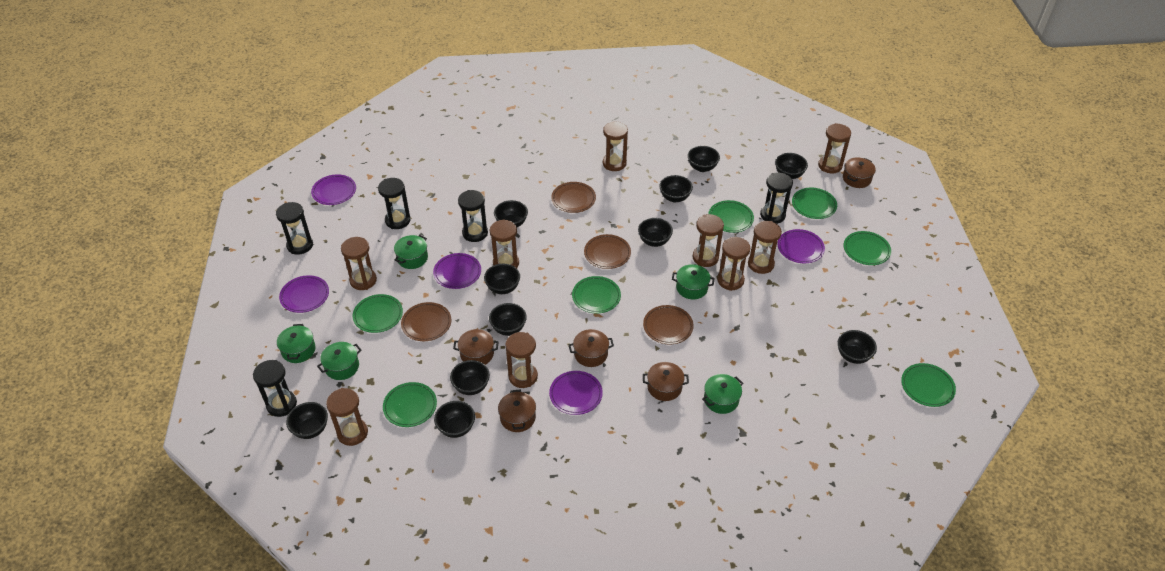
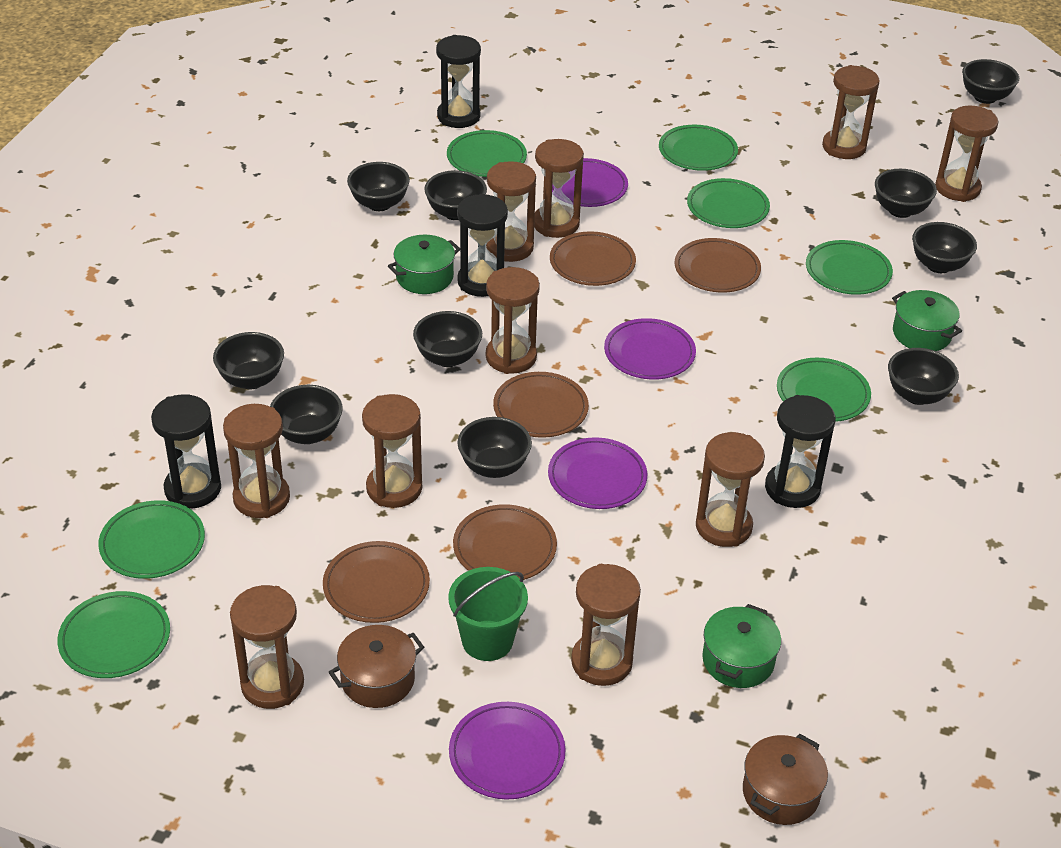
black bowl: 11 -> 10
black hourglass: 5 -> 4
brown hourglass: 9 -> 10
brown plate: 4 -> 5
brown pot: 5 -> 2
green bucket: 0 -> 1
green pot: 5 -> 3
purple plate: 5 -> 4

